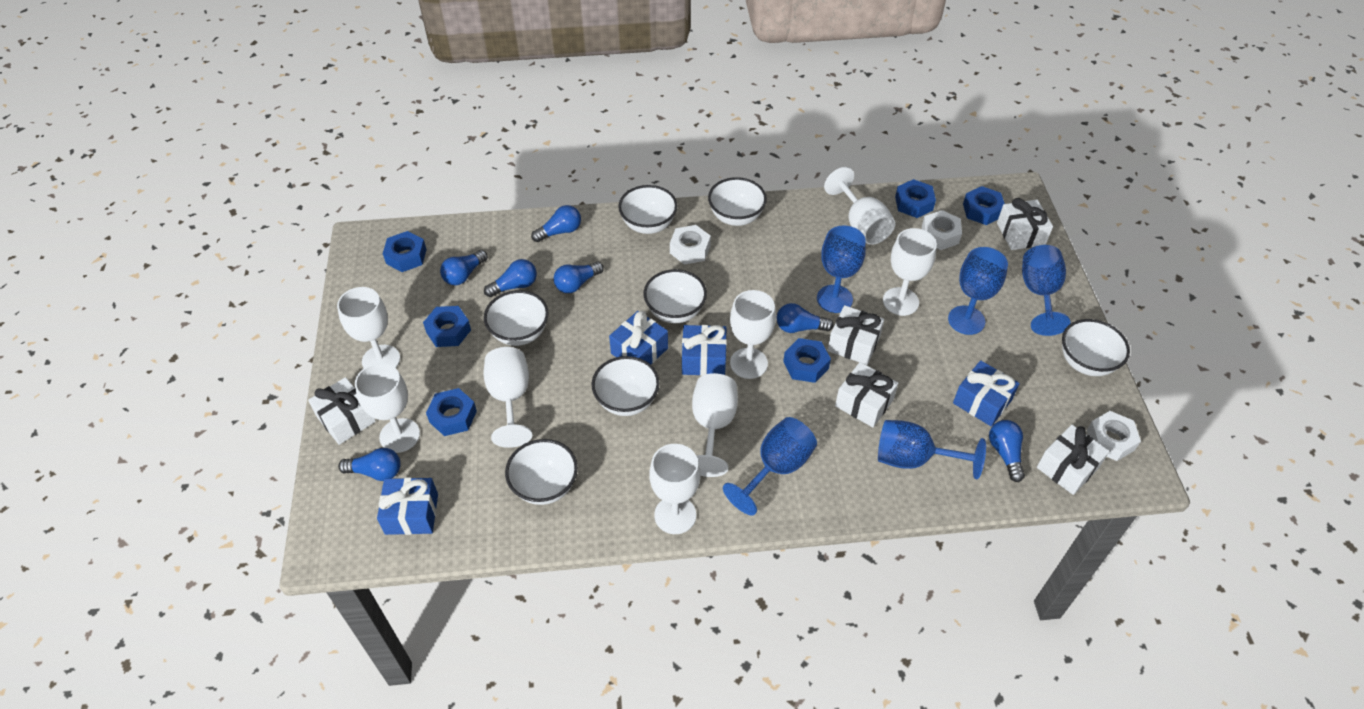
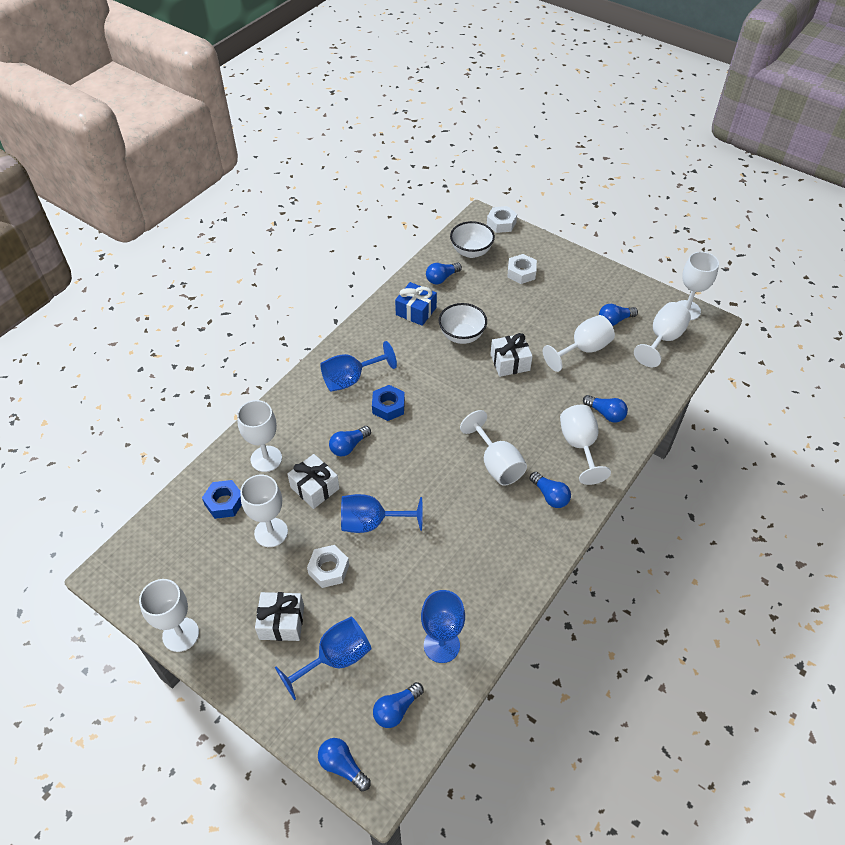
blue gift: 4 -> 1
blue goblet: 5 -> 4
blue nut: 6 -> 2
white bowl: 7 -> 2
white gift: 5 -> 3

